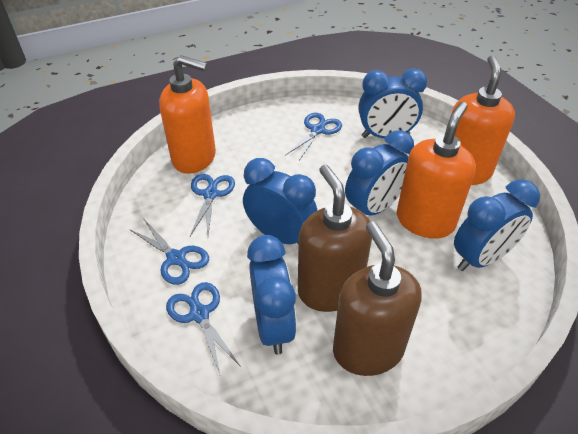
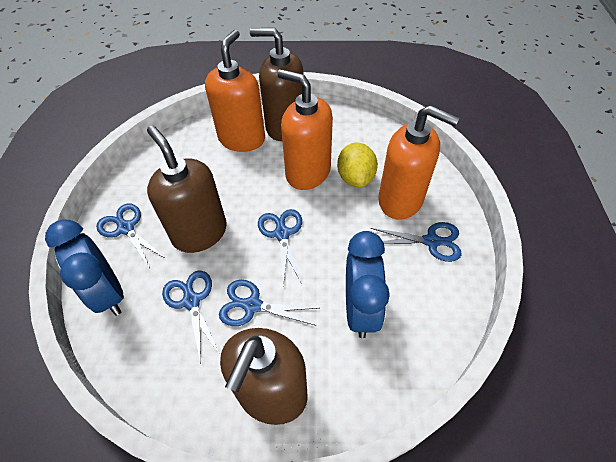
blue clock: 5 -> 2
blue scissors: 4 -> 5
brown soap dispenser: 2 -> 3
yellow lemon: 0 -> 1

